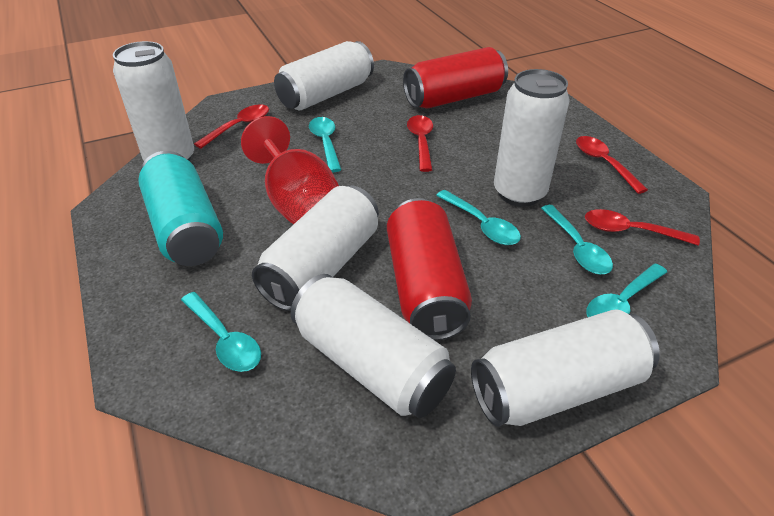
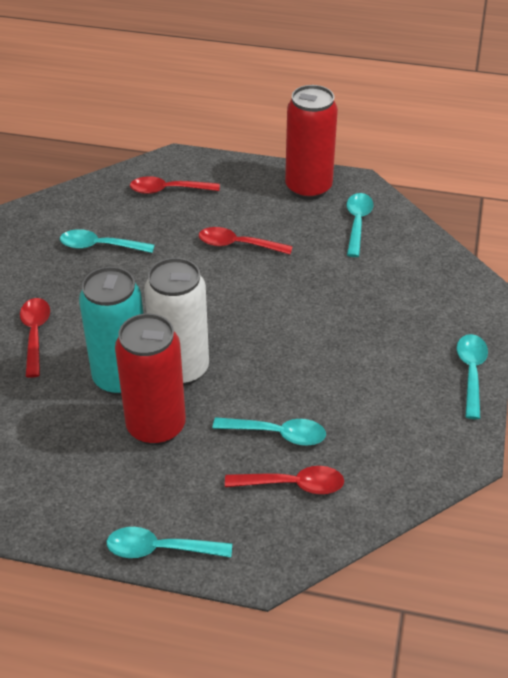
red goblet: 1 -> 0
white can: 6 -> 1

